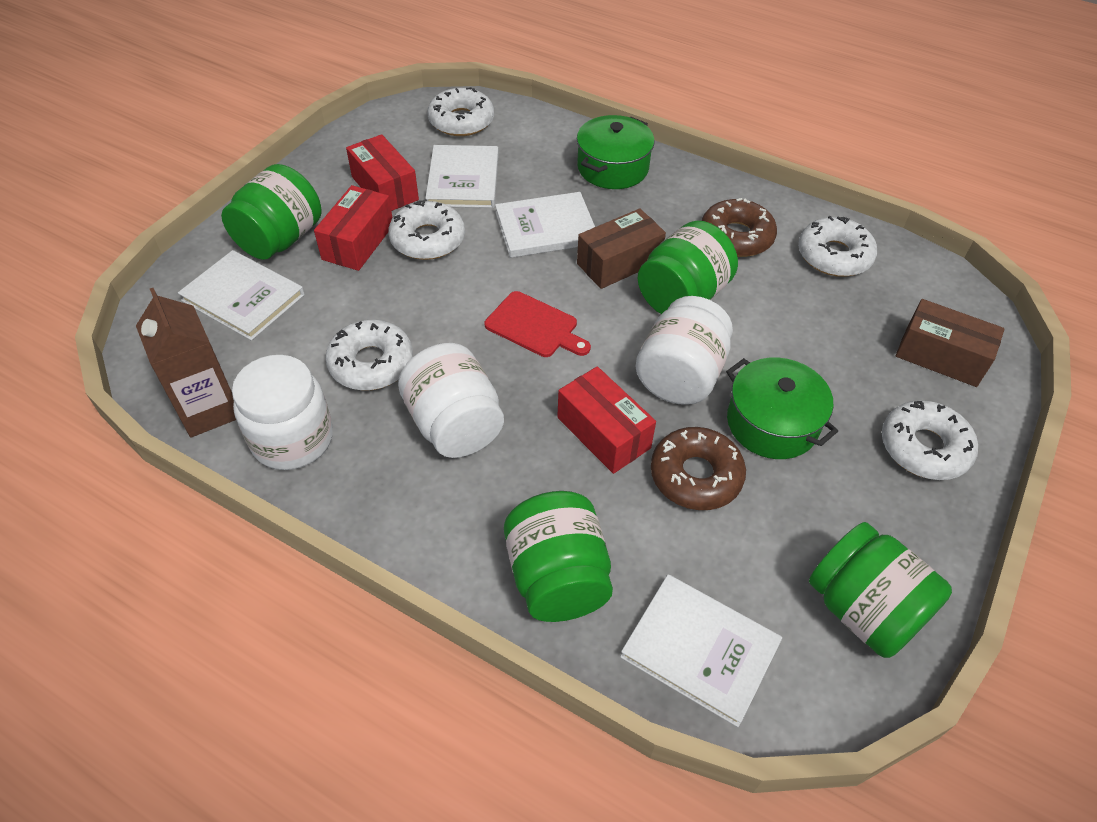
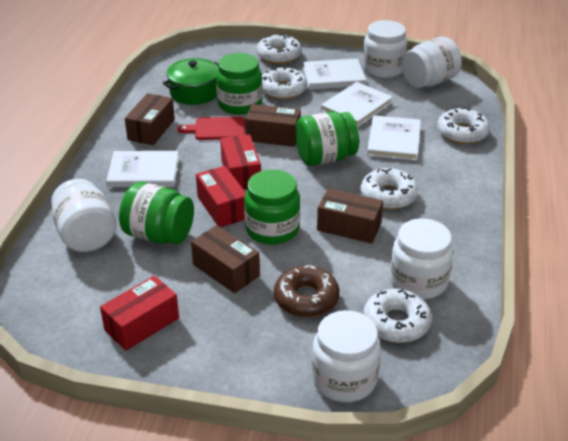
brown box: 2 -> 4
brown carton: 1 -> 0
brown donut: 2 -> 1
green pot: 2 -> 1
white jar: 3 -> 5

